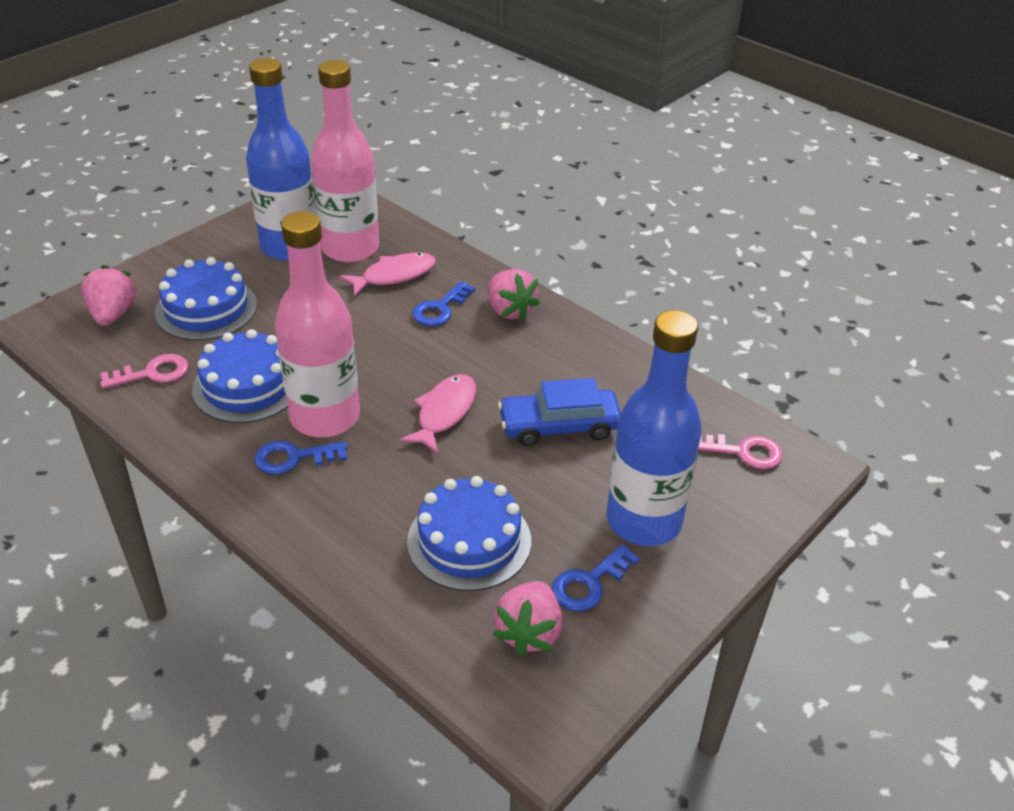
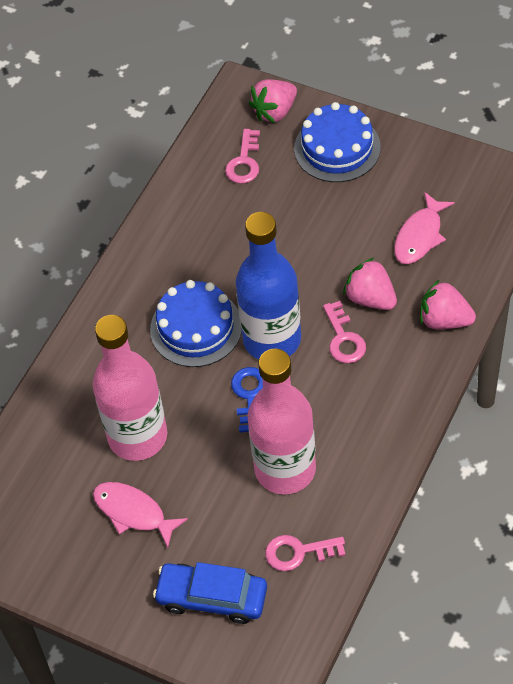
blue bottle: 2 -> 1
blue cake: 3 -> 2
blue key: 3 -> 1
pink key: 2 -> 3

